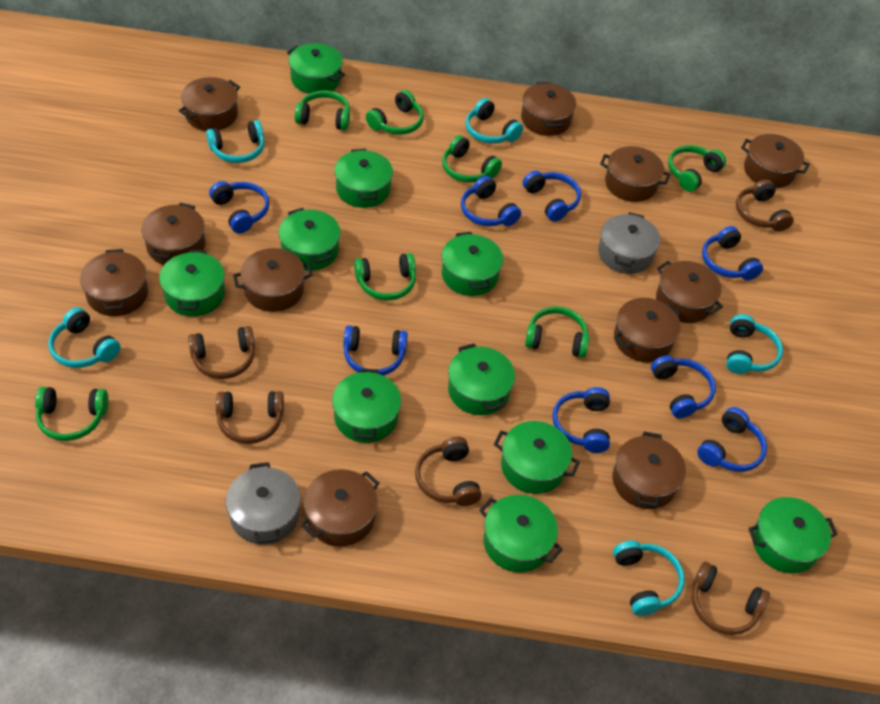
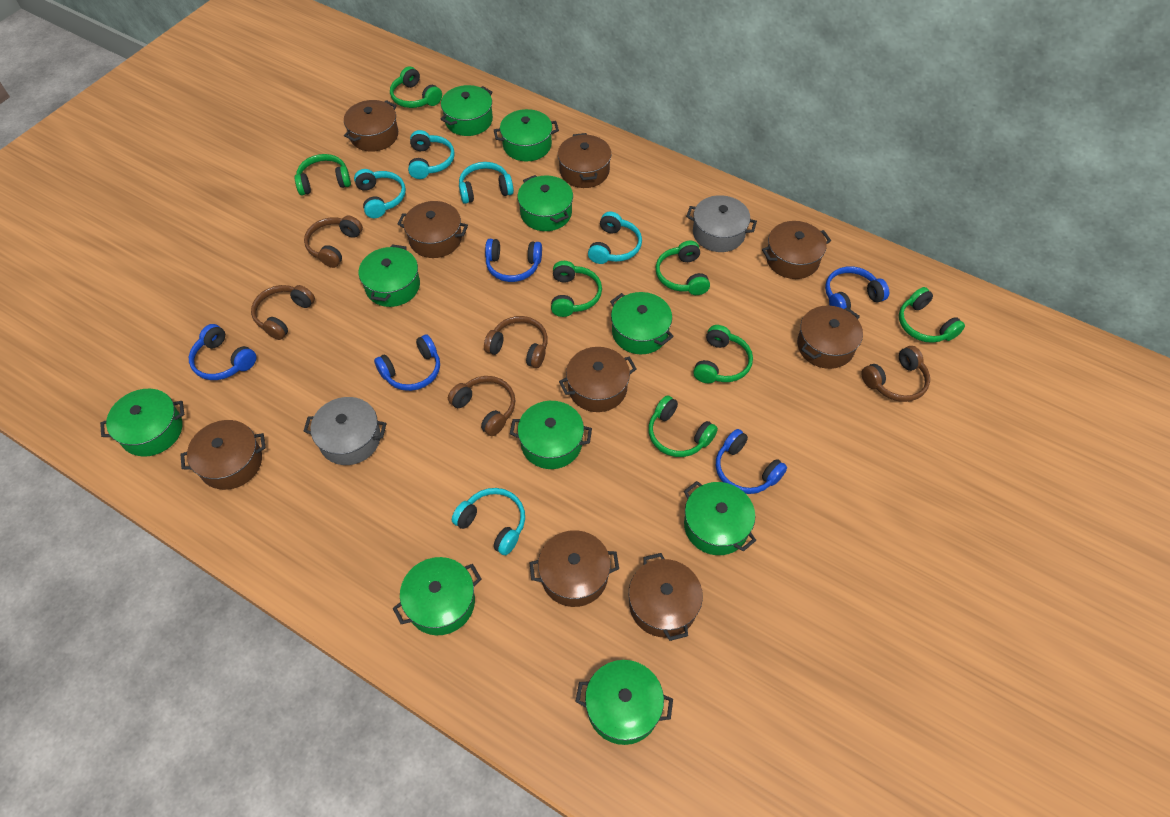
blue headphones: 8 -> 5
brown pot: 11 -> 9

